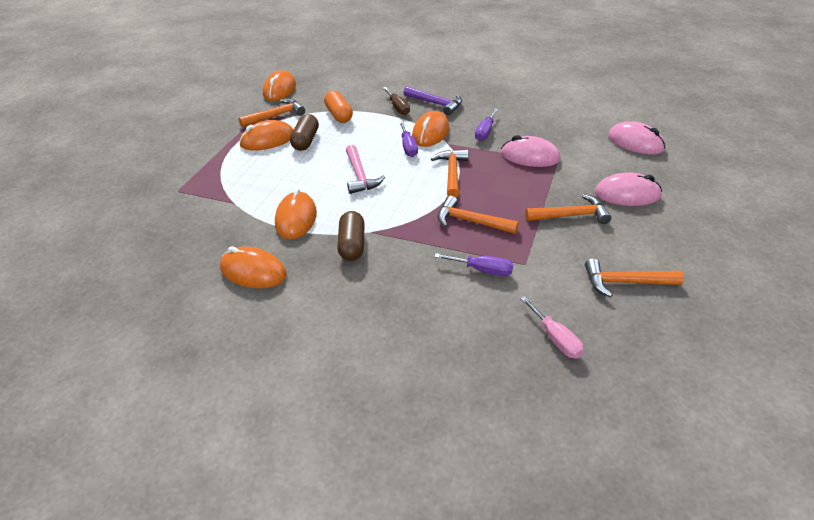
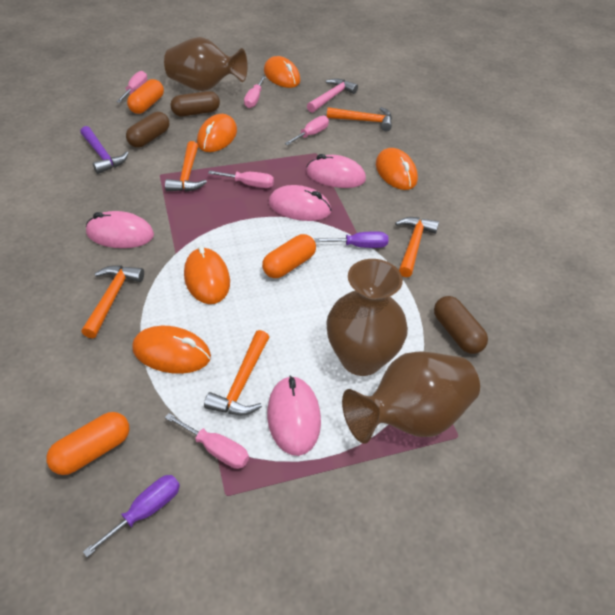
brown capsule: 2 -> 3
brown screwdriver: 1 -> 0
brown vase: 0 -> 3
orange capsule: 1 -> 3
pink mouse: 3 -> 4
pink screwdriver: 1 -> 5
purple screwdriver: 3 -> 2

